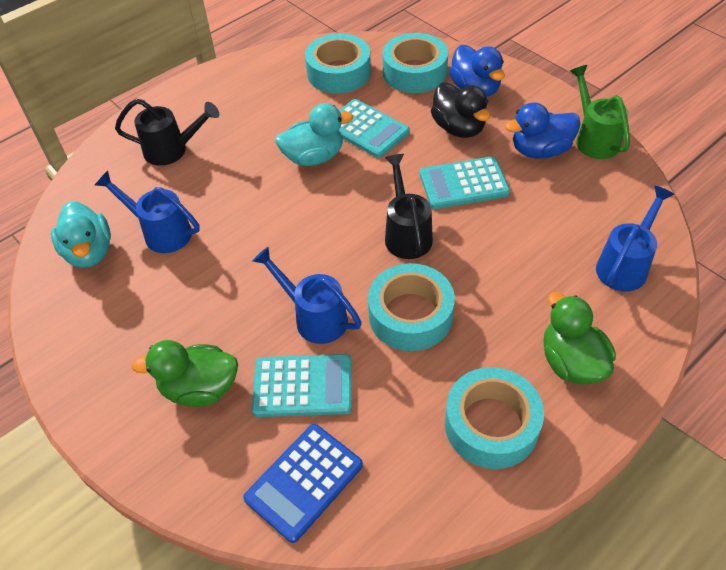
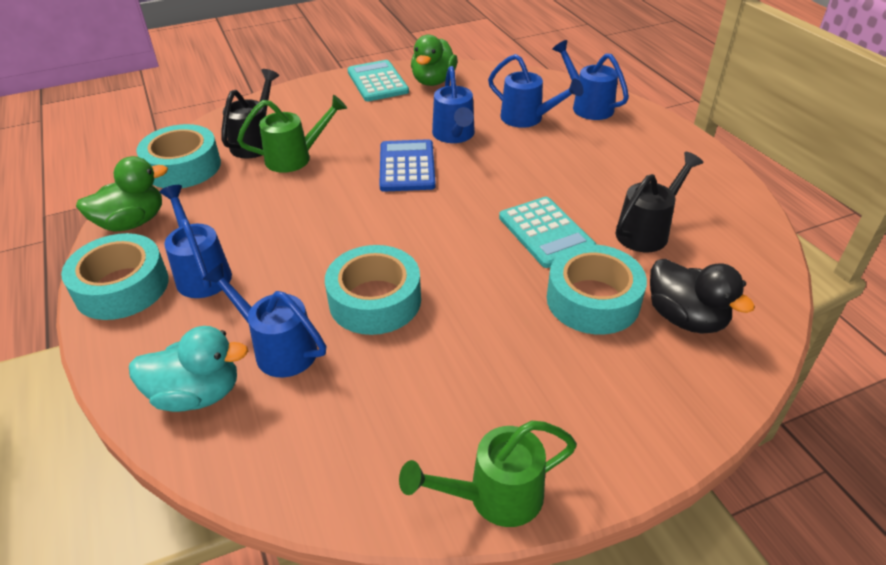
blue duck: 2 -> 0
blue watering can: 3 -> 5
green watering can: 1 -> 2
turquoise calculator: 3 -> 2
turquoise duck: 2 -> 1

